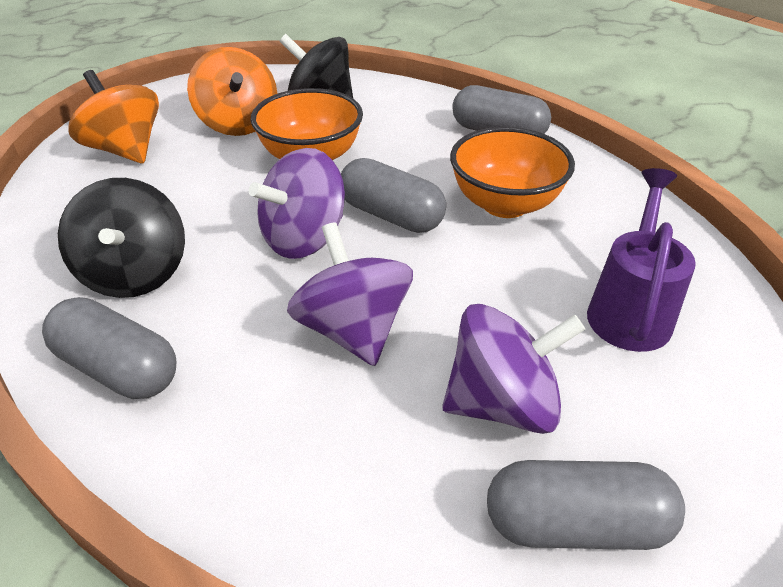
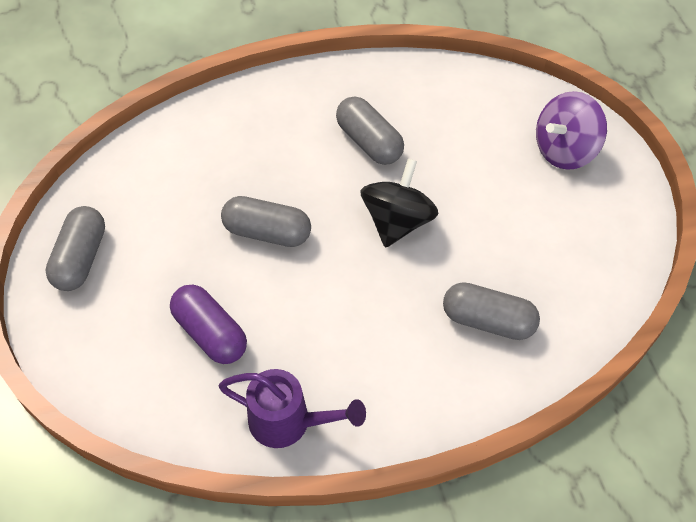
black spinning top: 2 -> 1
orange bowl: 2 -> 0
orange spinning top: 2 -> 0
purple capsule: 0 -> 1
purple spinning top: 3 -> 1

